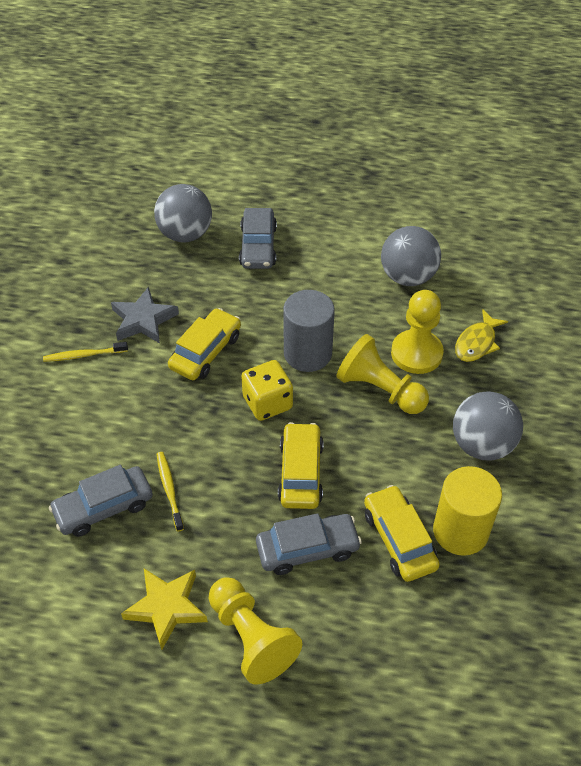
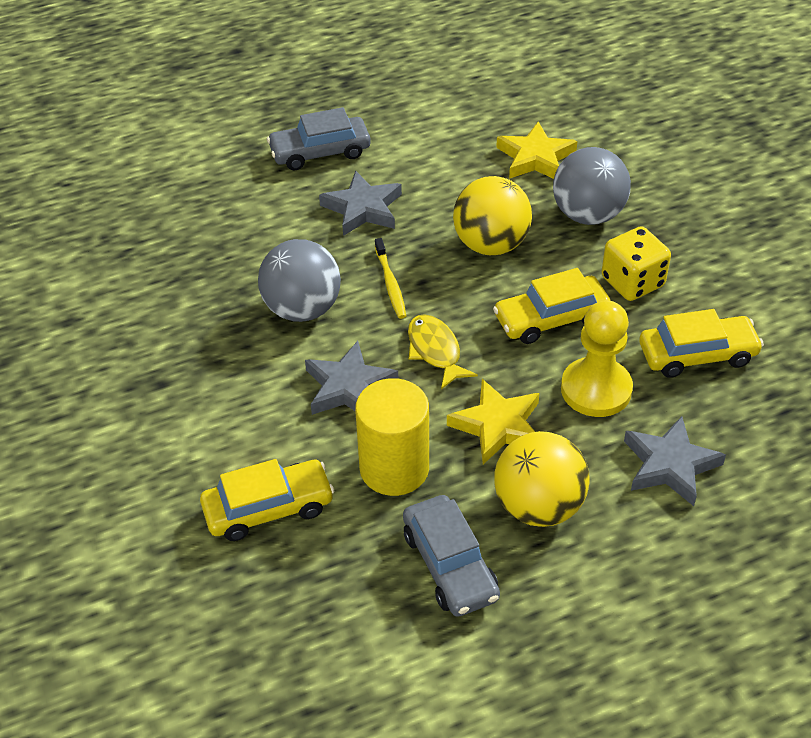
grey ball: 3 -> 2
grey car: 3 -> 2
grey cylinder: 1 -> 0
grey star: 1 -> 3
yellow ball: 0 -> 2
yellow pawn: 3 -> 1
yellow star: 1 -> 2
yellow toothbrush: 2 -> 1

